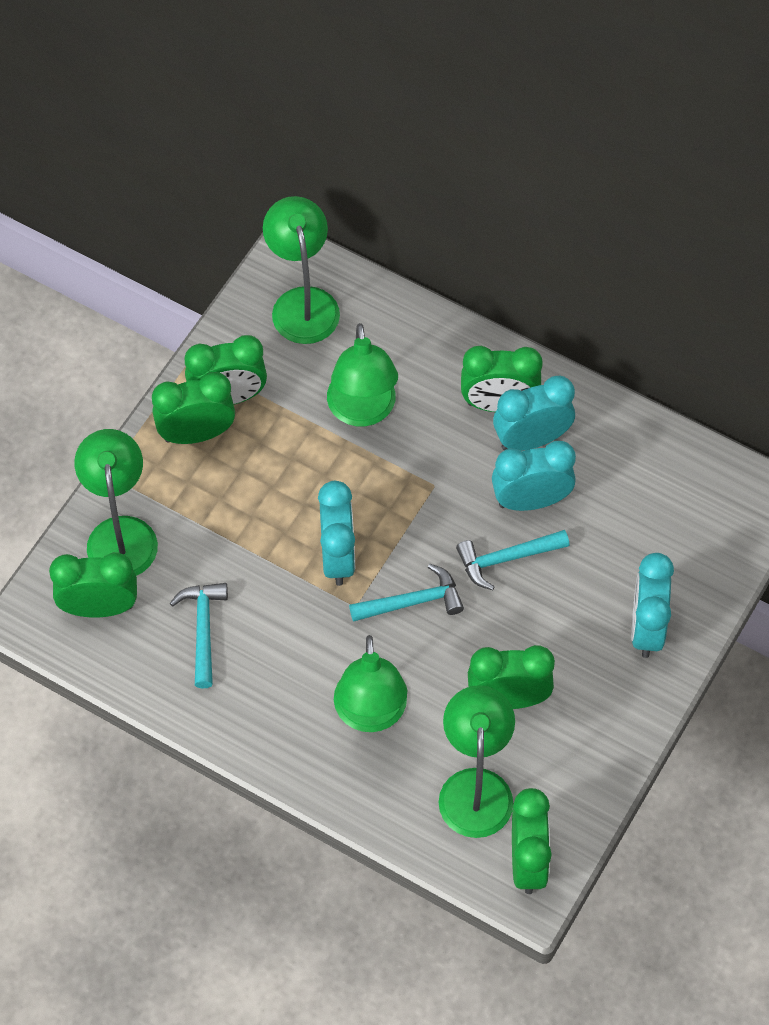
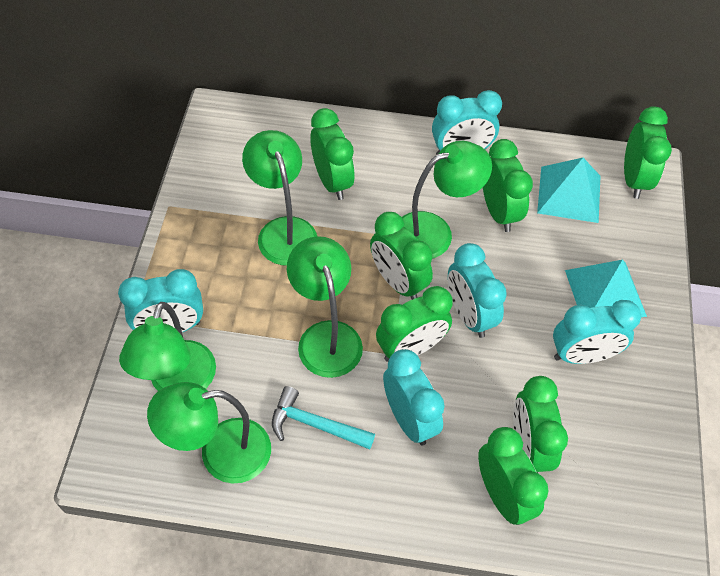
green clock: 6 -> 7
turquoise clock: 4 -> 5
turquoise hammer: 3 -> 1
turquoise pyramid: 0 -> 2

